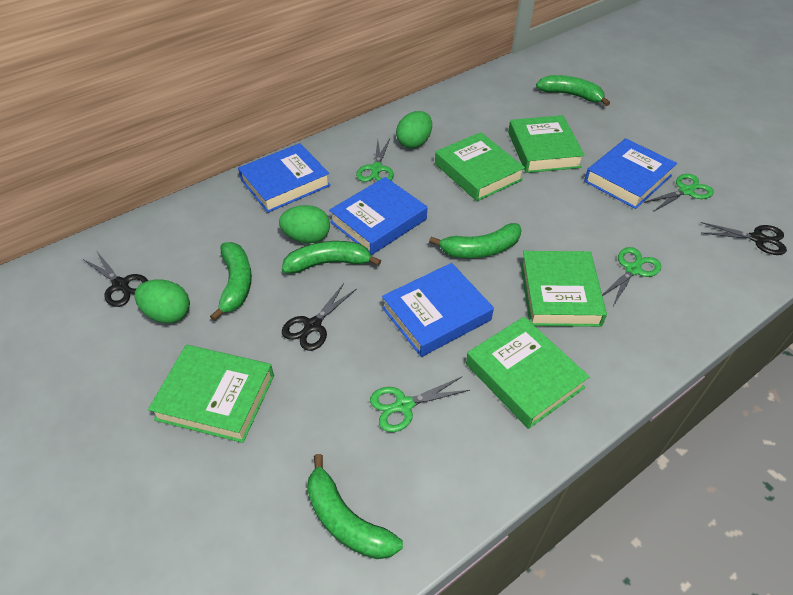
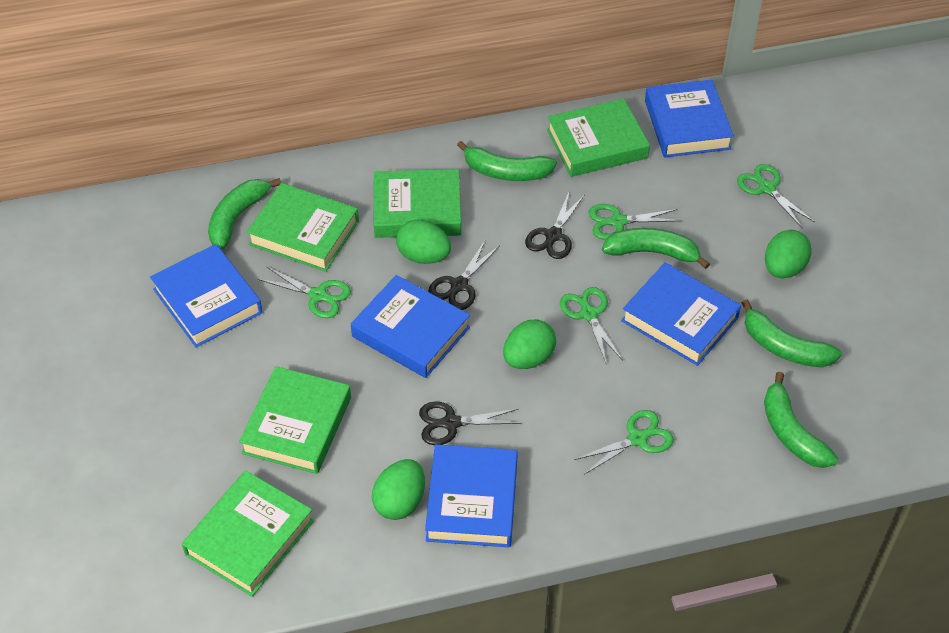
blue book: 4 -> 5
green egg: 3 -> 4
green scissors: 4 -> 5

